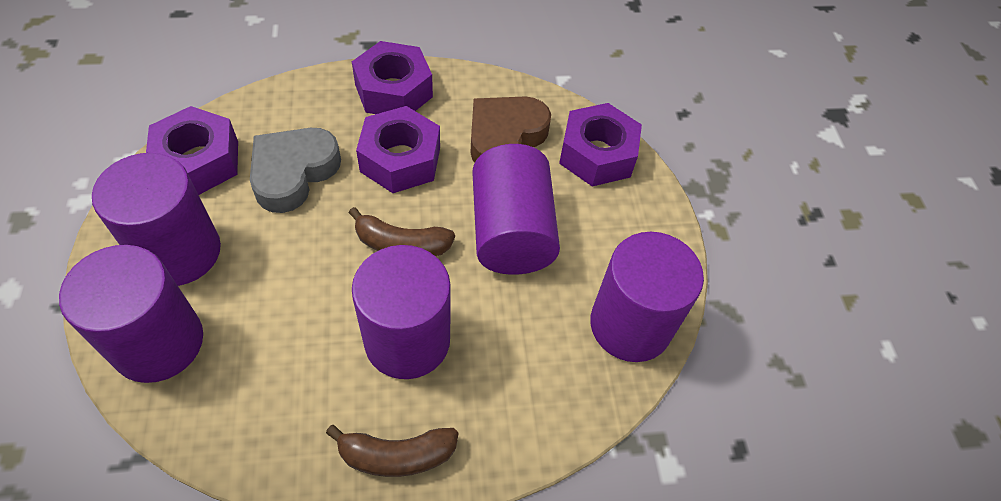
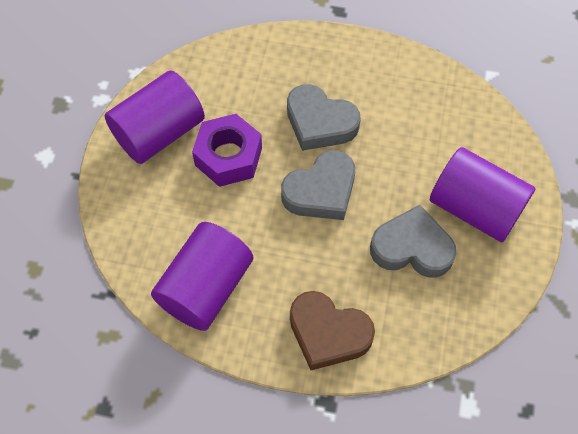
brown banana: 2 -> 0
grey heart: 1 -> 3
purple cylinder: 5 -> 3
purple nut: 4 -> 1

